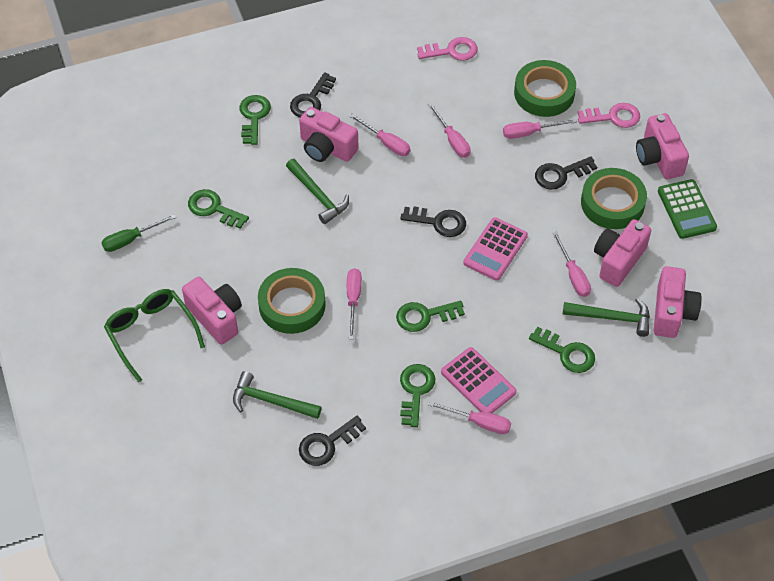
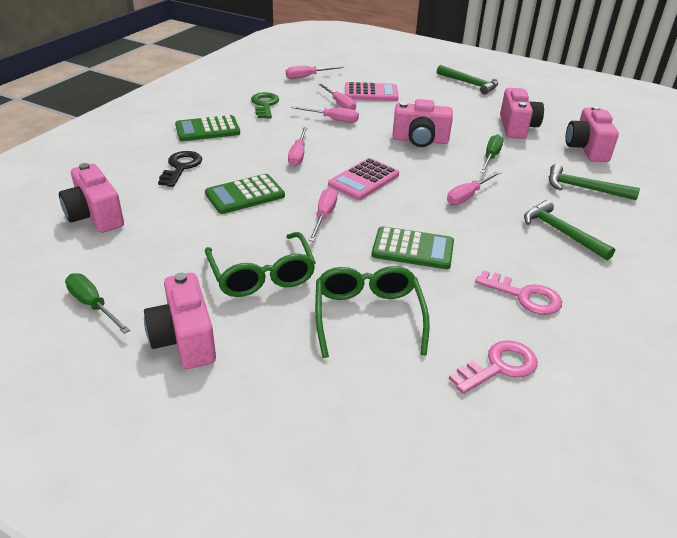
black key: 4 -> 1
green calculator: 1 -> 3
green glasses: 1 -> 2
green key: 5 -> 1
green screwdriver: 1 -> 2
green tape: 3 -> 0

